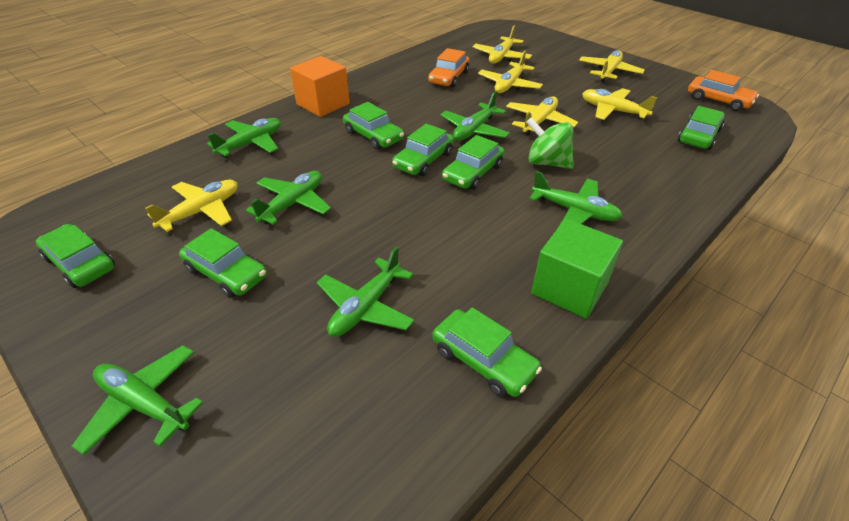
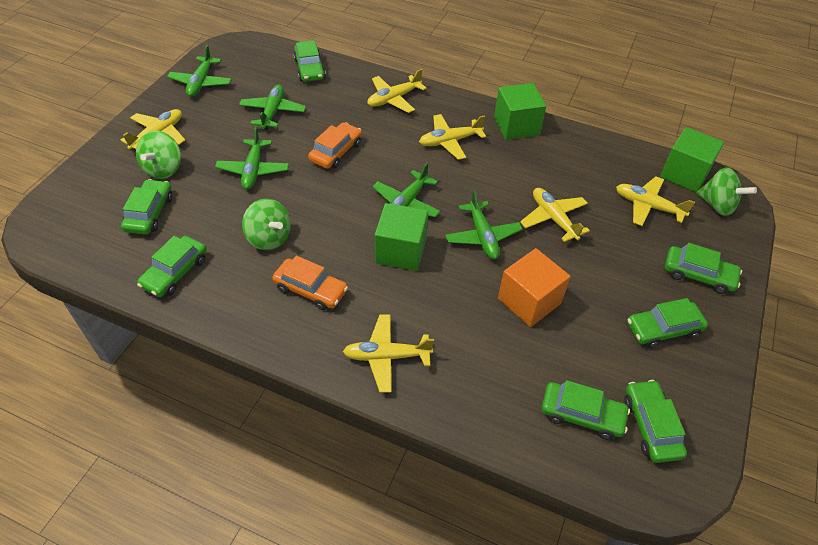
green cube: 1 -> 3
green plane: 6 -> 5
green spinning top: 1 -> 3

